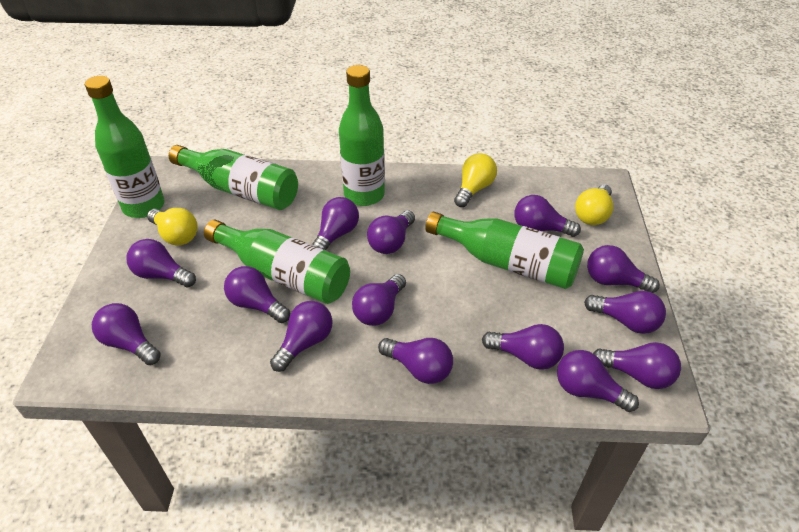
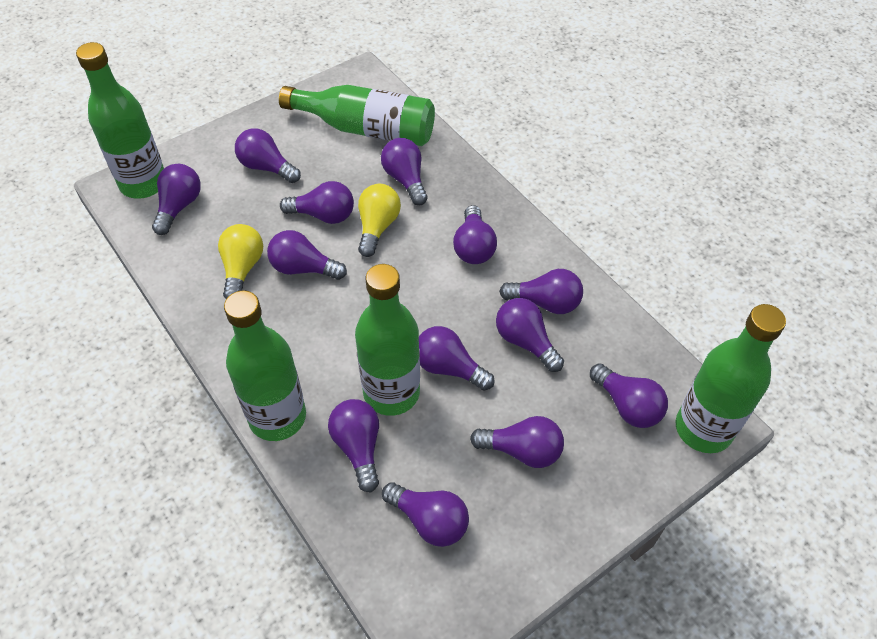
purple light bulb: 14 -> 13
yellow light bulb: 3 -> 2

